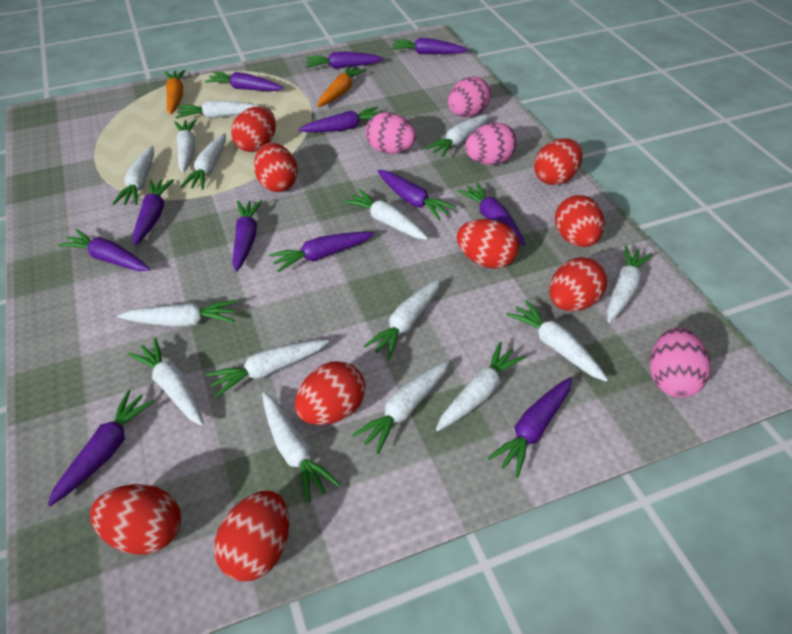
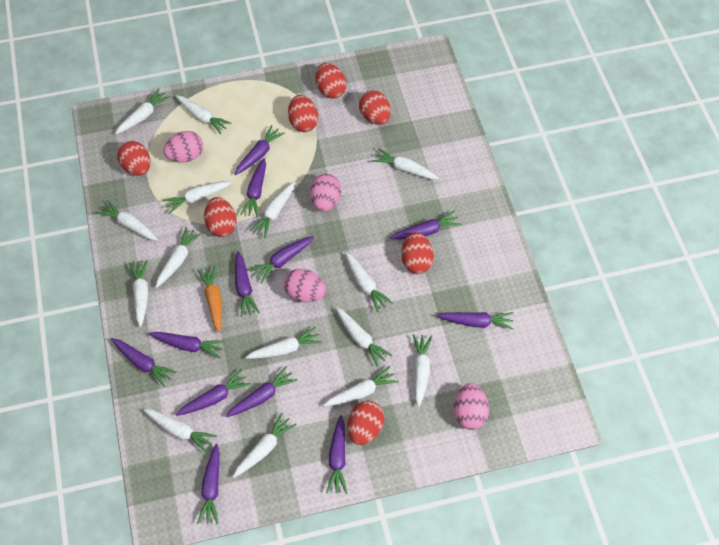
orange carrot: 2 -> 1
red egg: 9 -> 7

